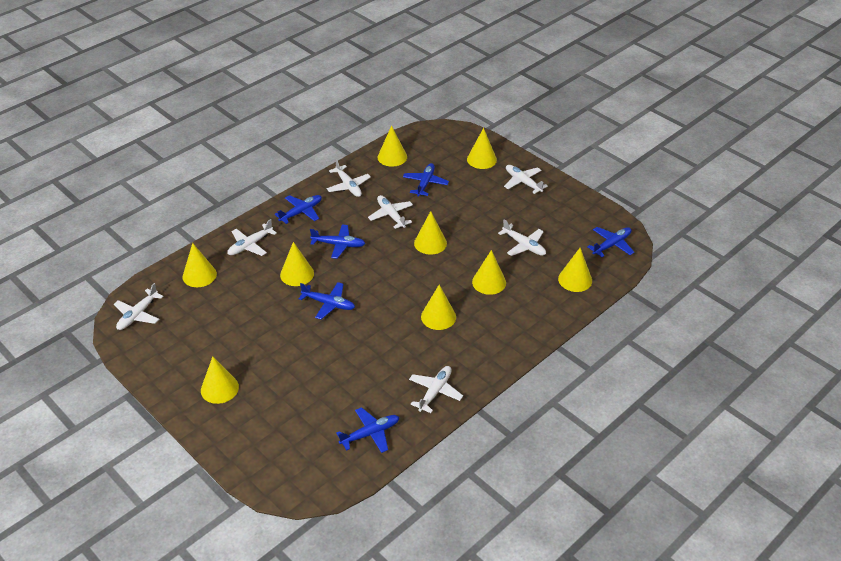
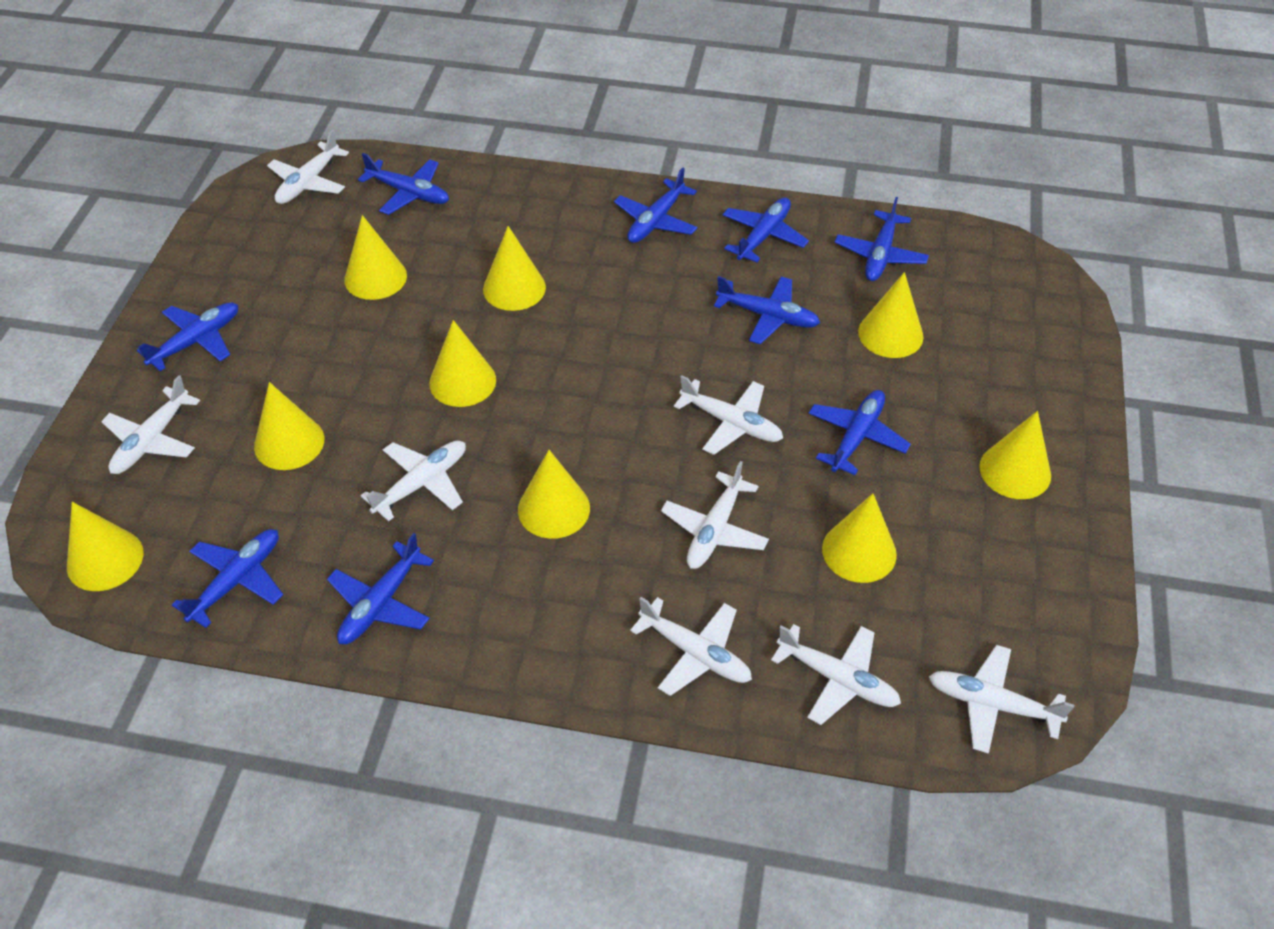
blue plane: 6 -> 9
white plane: 7 -> 8

